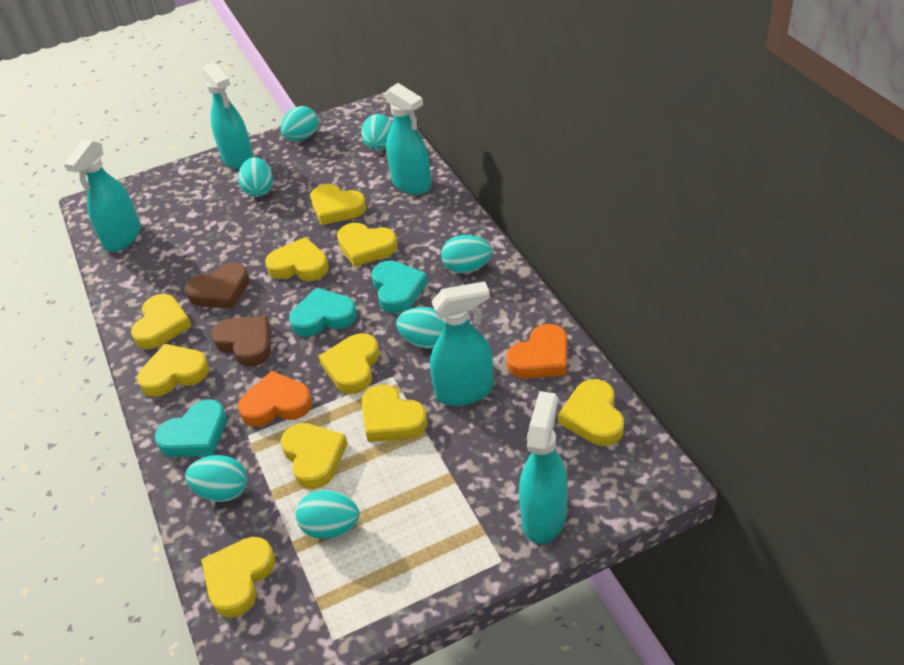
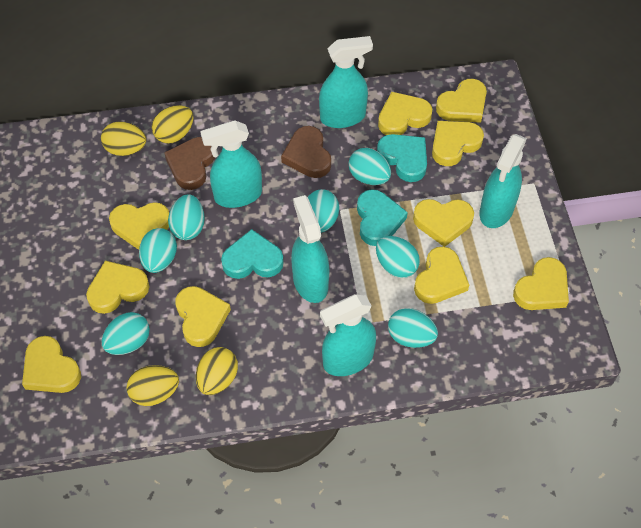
orange heart: 2 -> 0
yellow egg: 0 -> 4

